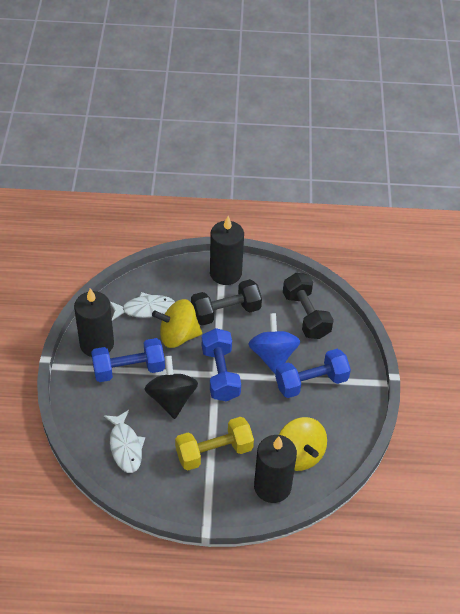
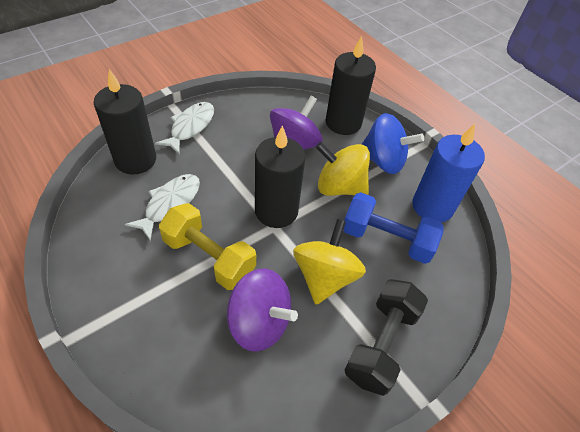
black dumbbell: 2 -> 1
black spinning top: 1 -> 0
blue candle: 0 -> 1
blue dumbbell: 3 -> 1
purple spinning top: 0 -> 2

